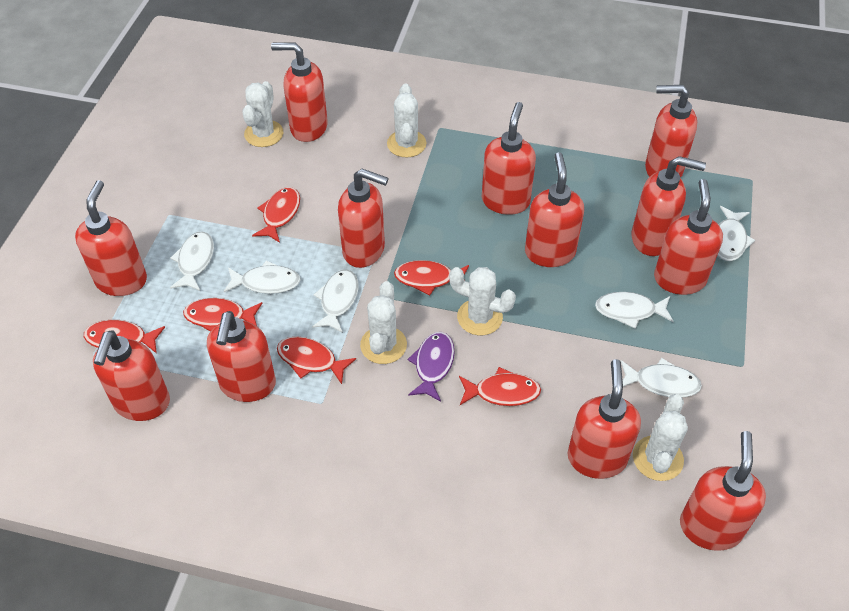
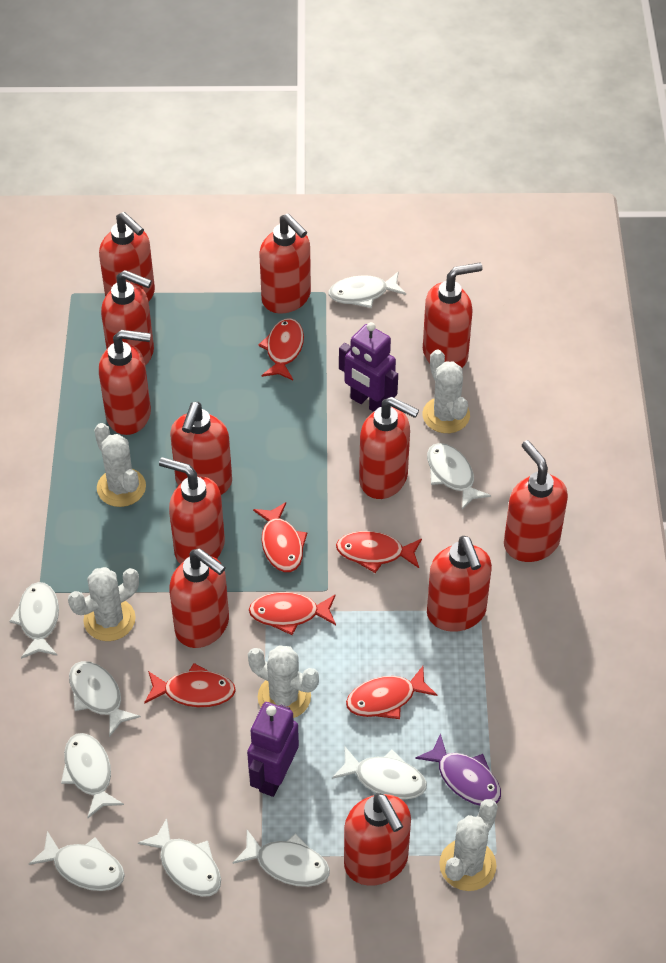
purple robot: 0 -> 2
white fish: 6 -> 9

